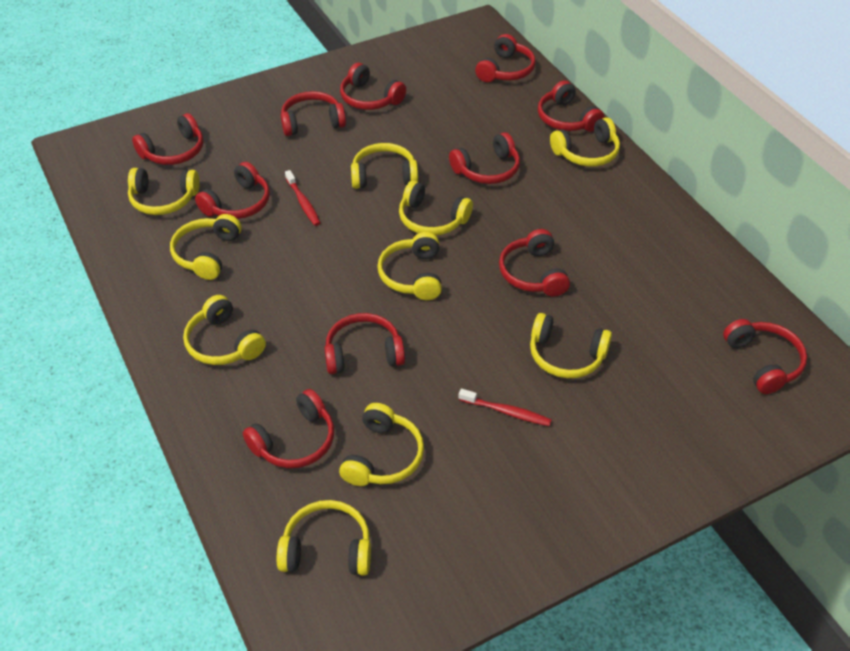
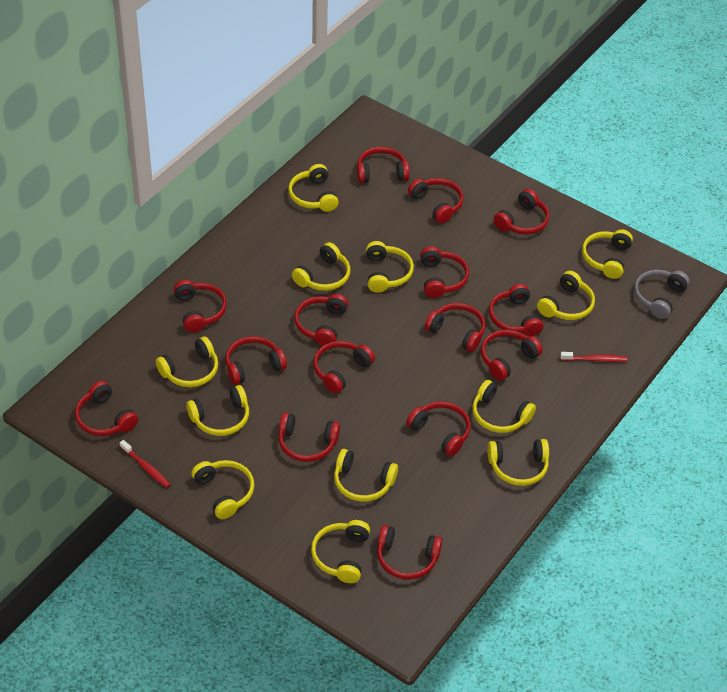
grey headphones: 0 -> 1
red headphones: 11 -> 15
yellow headphones: 10 -> 12

